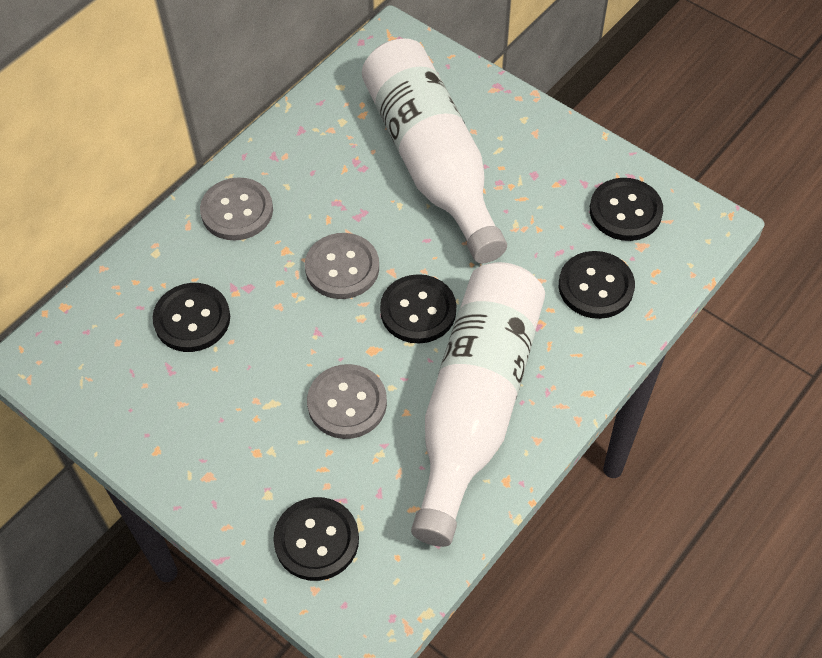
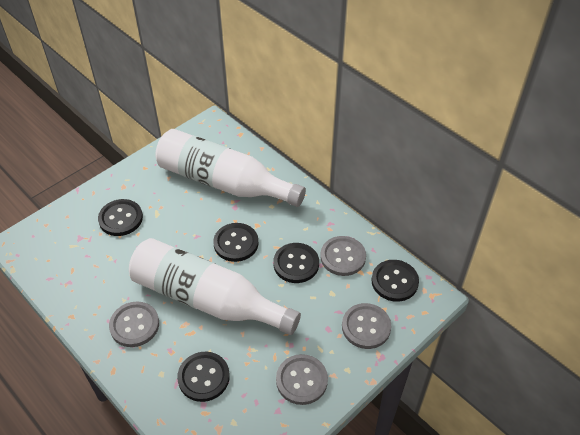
grey button: 3 -> 4

